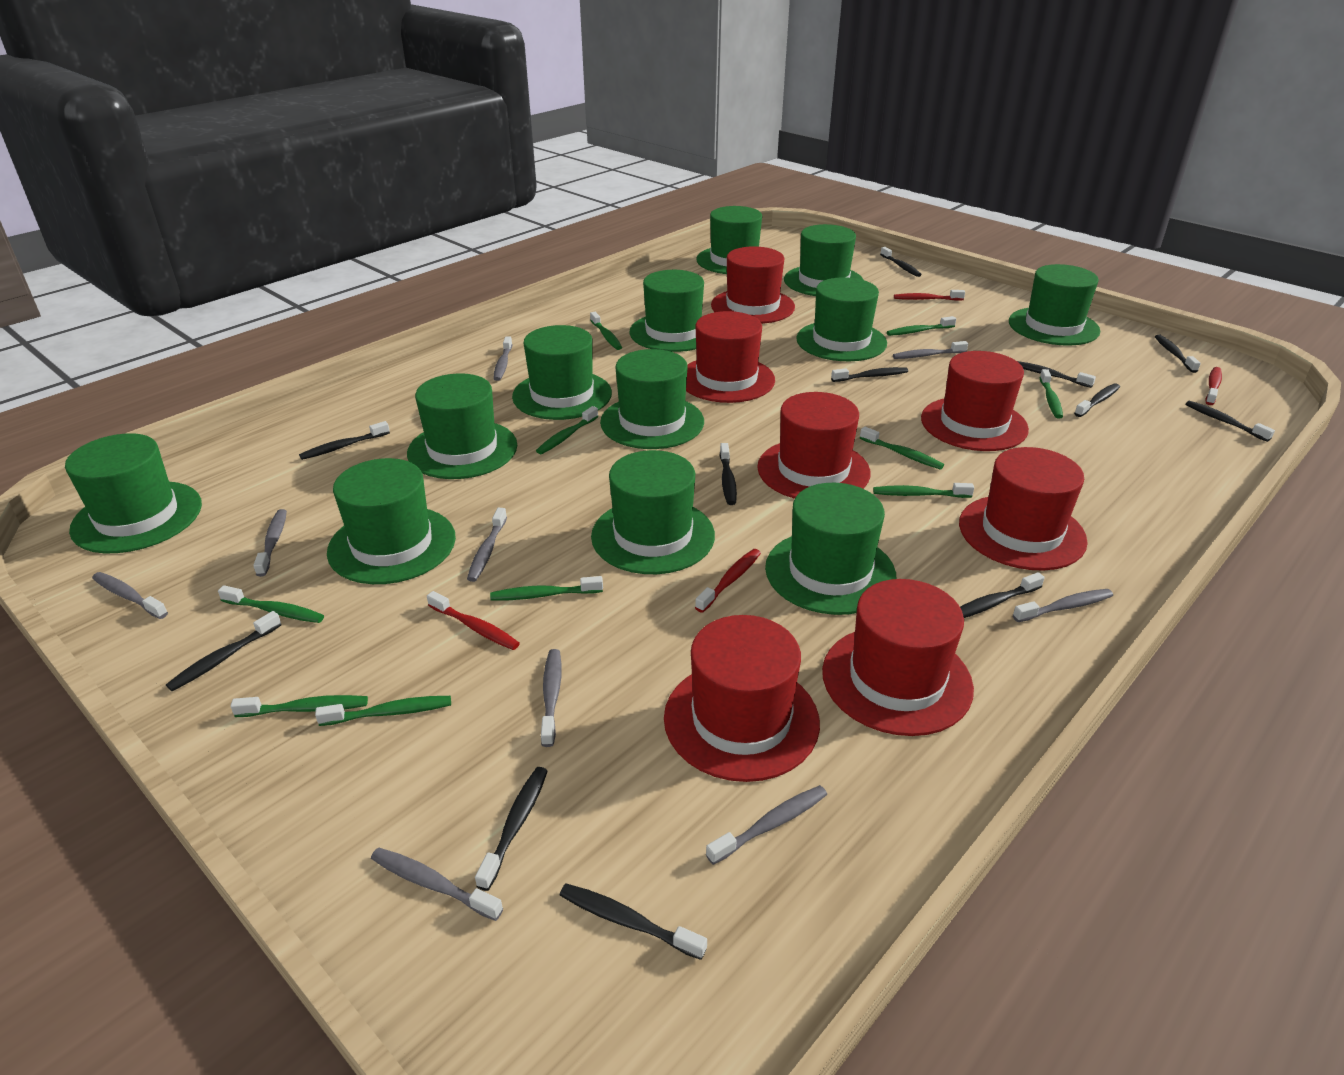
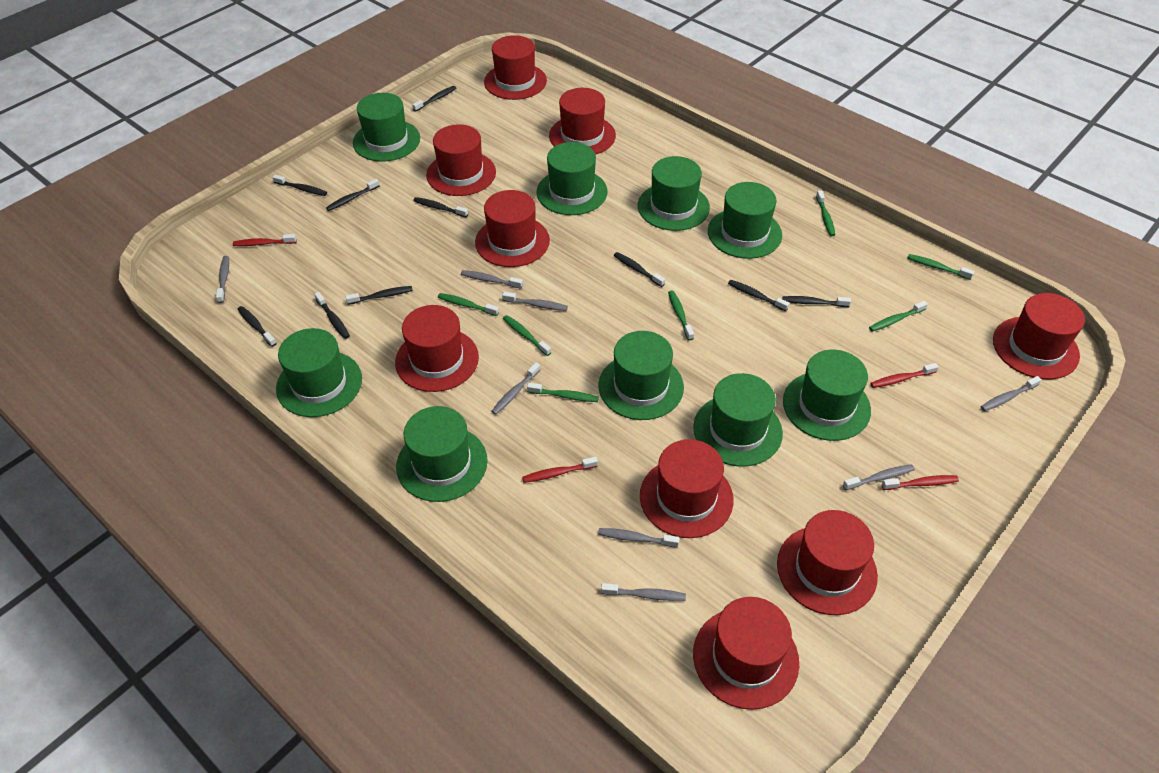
black toothbrush: 12 -> 10
green hat: 12 -> 9
green toothbrush: 10 -> 7
grey toothbrush: 9 -> 8
red hat: 7 -> 9

